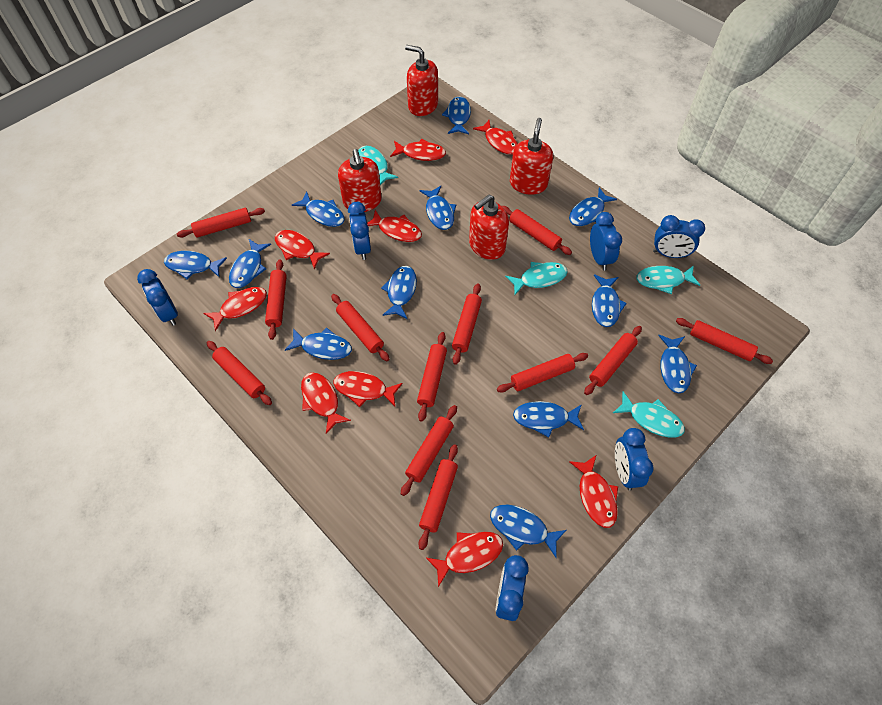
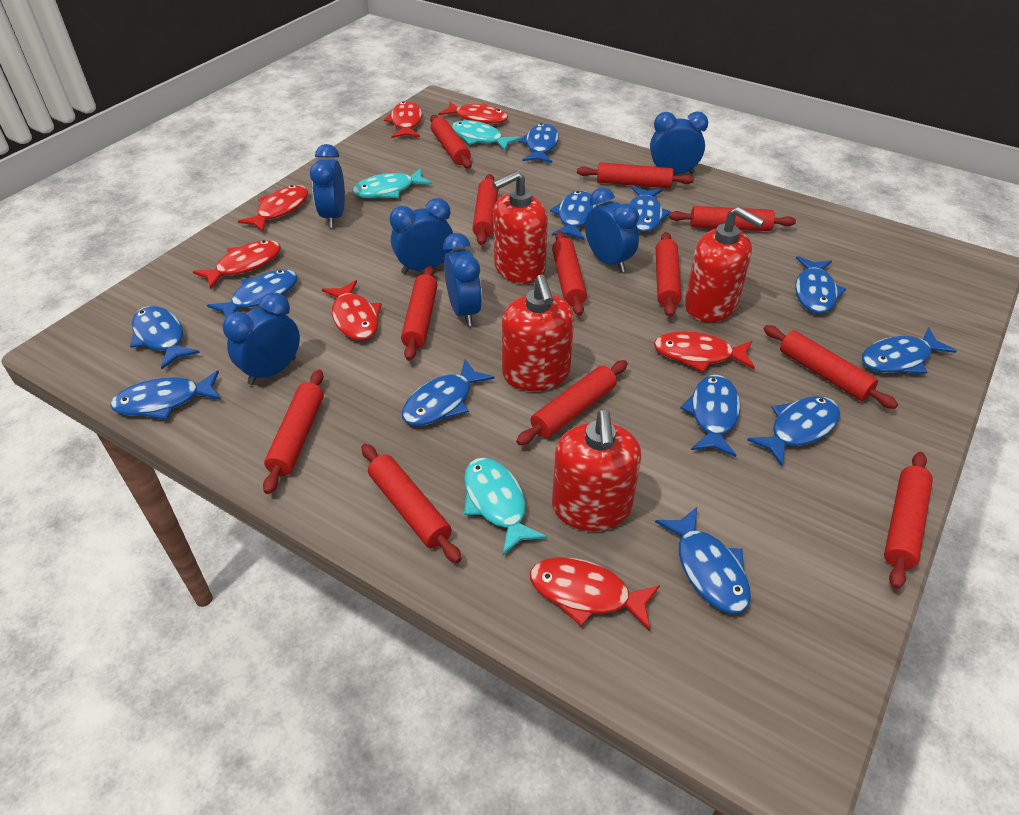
red fish: 9 -> 7
turquoise fish: 4 -> 3

